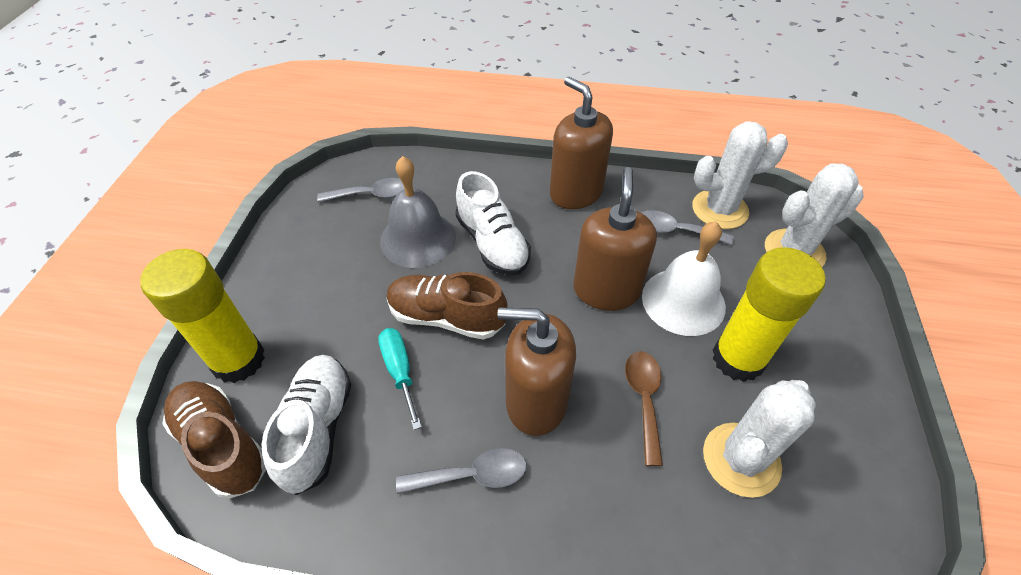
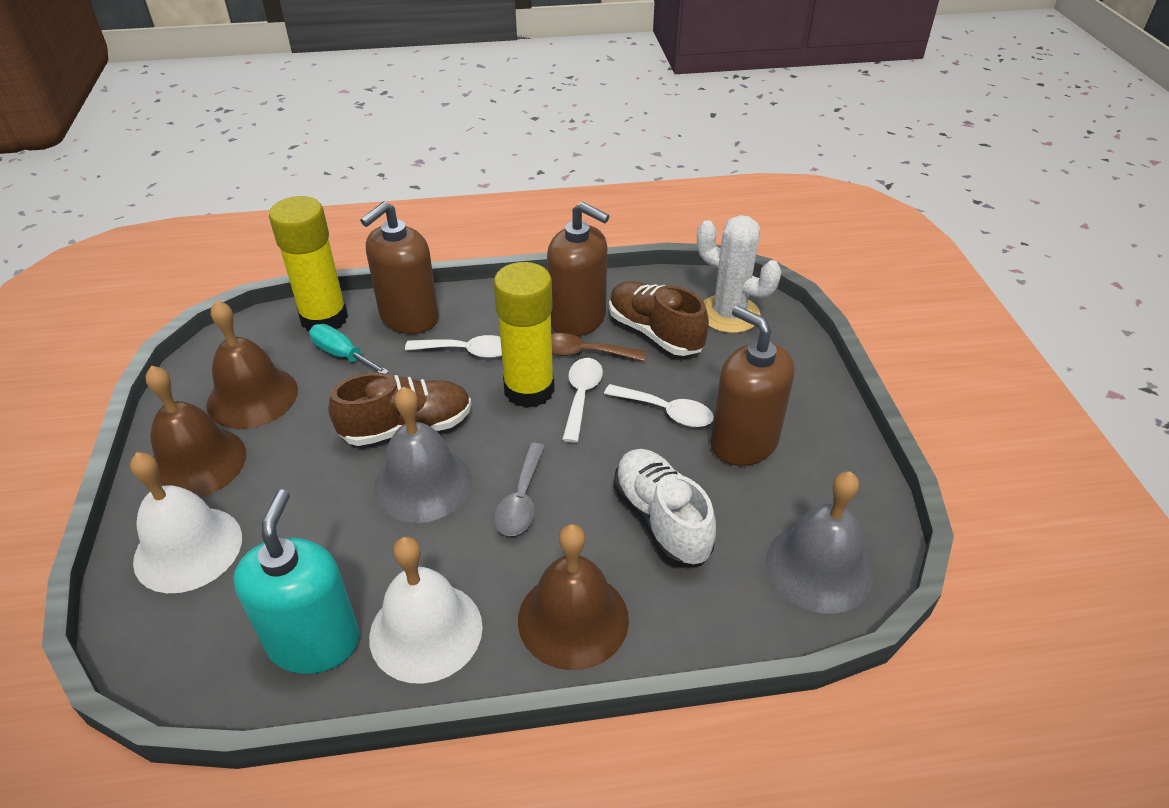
brown bell: 0 -> 3
grey bell: 1 -> 2
grey spoon: 3 -> 1
turquoise soap dispenser: 0 -> 1
white bell: 1 -> 2
white cactus: 3 -> 1
white shoe: 2 -> 1
white spoon: 0 -> 3

